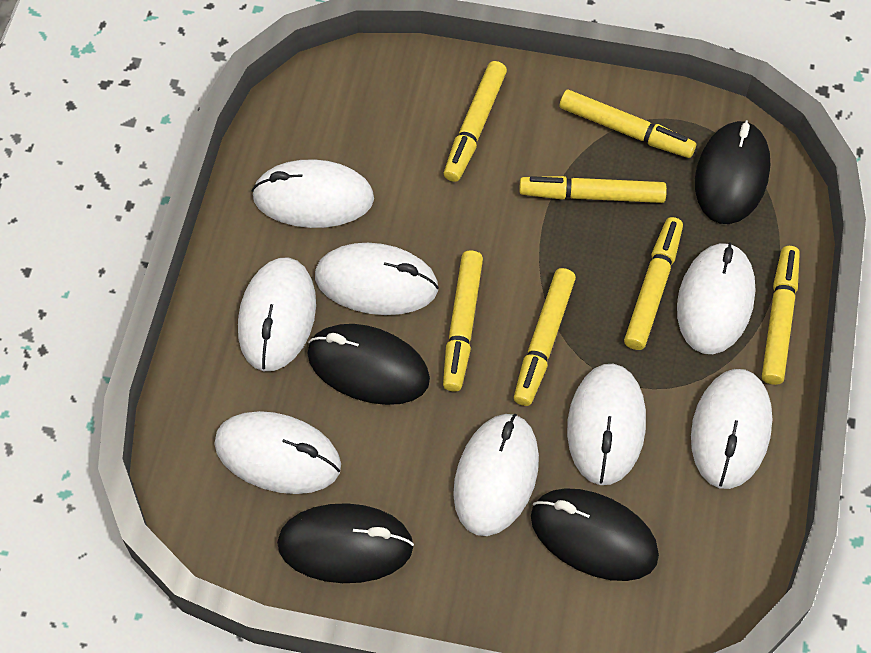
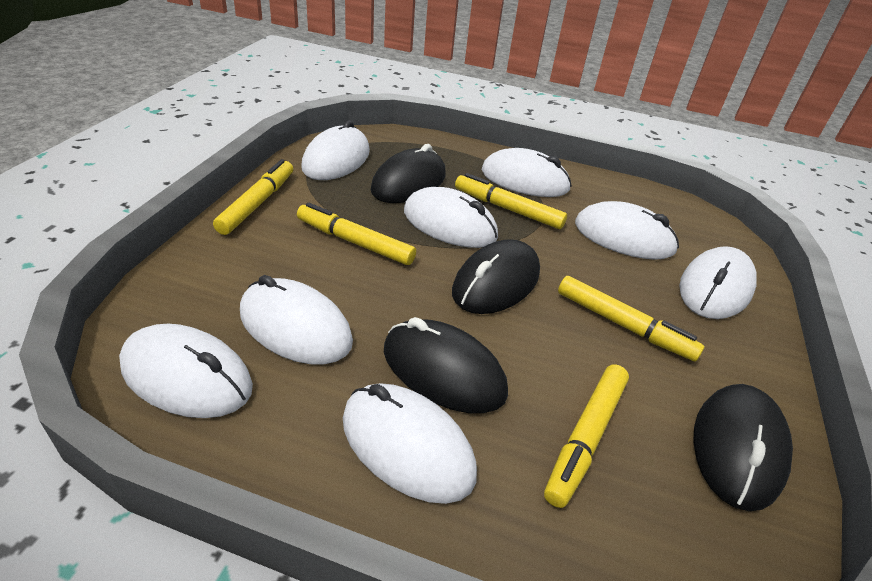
yellow marker: 7 -> 5

